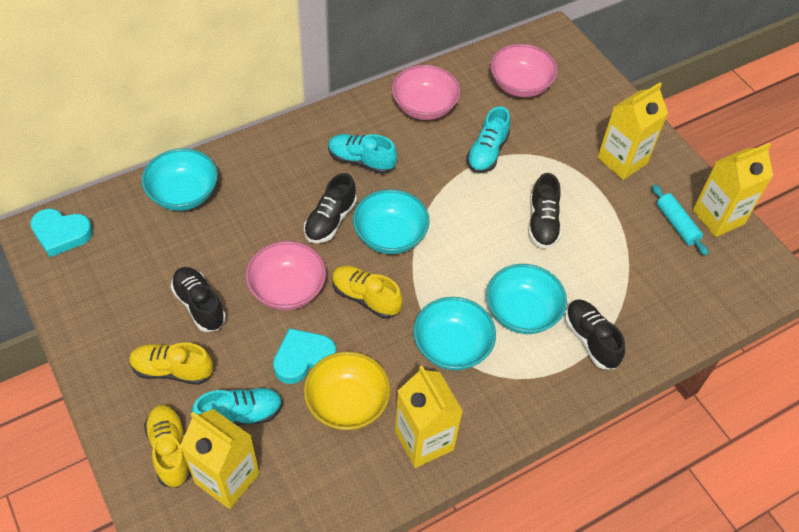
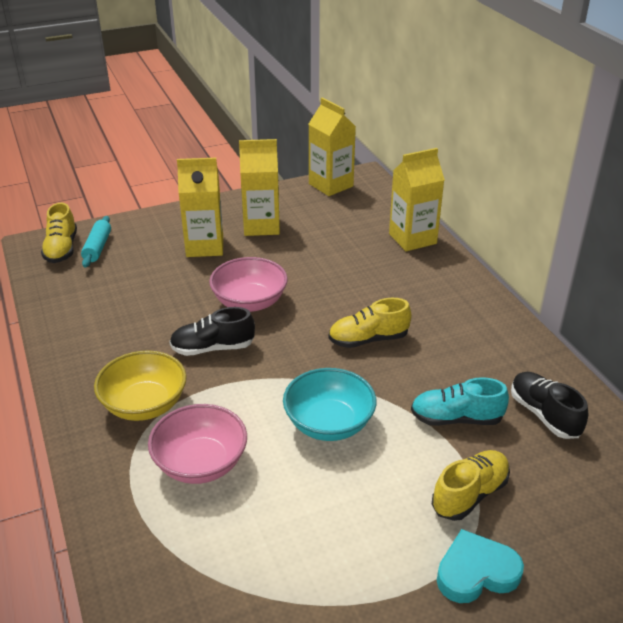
black shoe: 4 -> 2
pink bowl: 3 -> 2
turquoise bowl: 4 -> 1
turquoise heart: 2 -> 1
turquoise shoe: 3 -> 1

